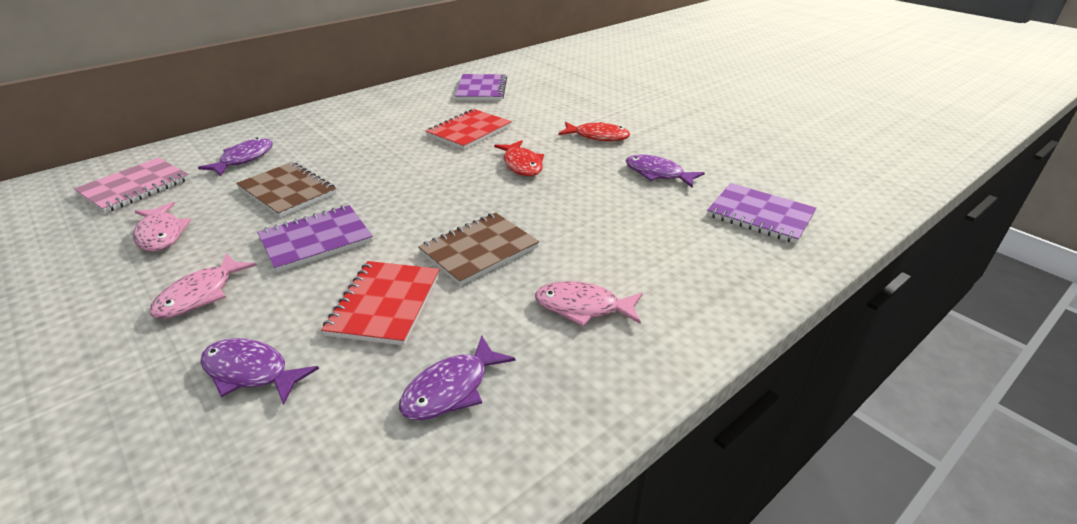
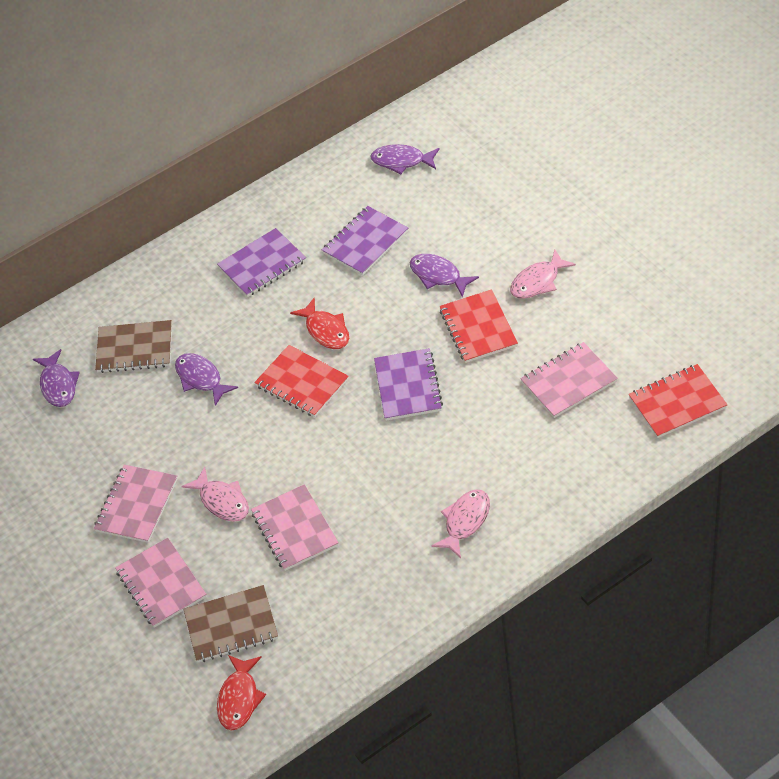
pink notebook: 1 -> 4
red notebook: 2 -> 3

